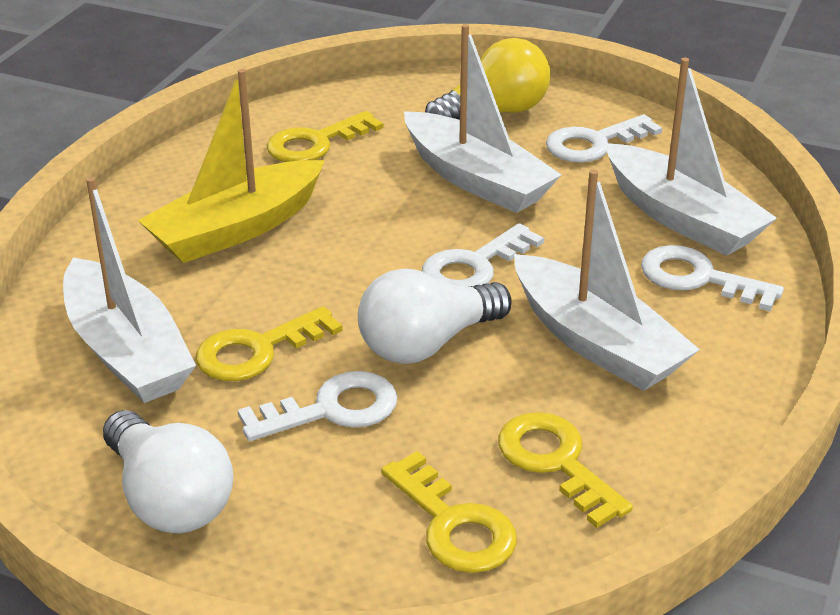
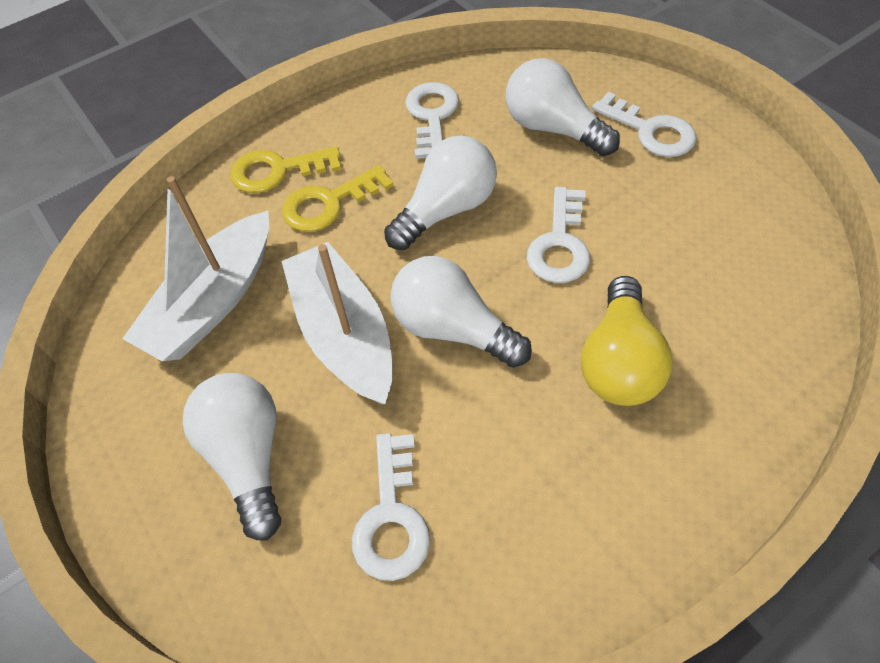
white boat: 4 -> 2
white light bulb: 2 -> 4
yellow boat: 1 -> 0
yellow key: 4 -> 2

